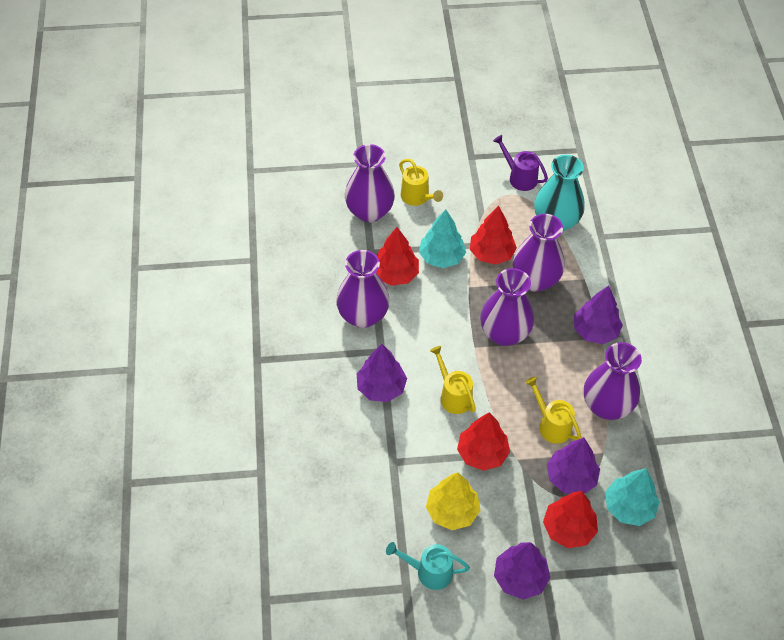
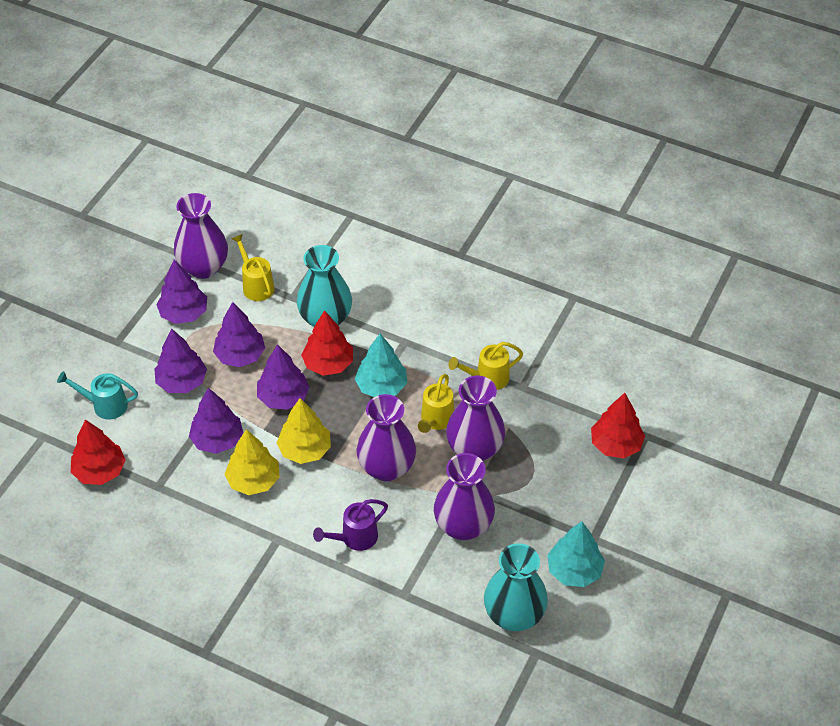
purple tree: 4 -> 5
purple vase: 5 -> 4
red tree: 4 -> 3
turquoise vase: 1 -> 2
yellow tree: 1 -> 2

